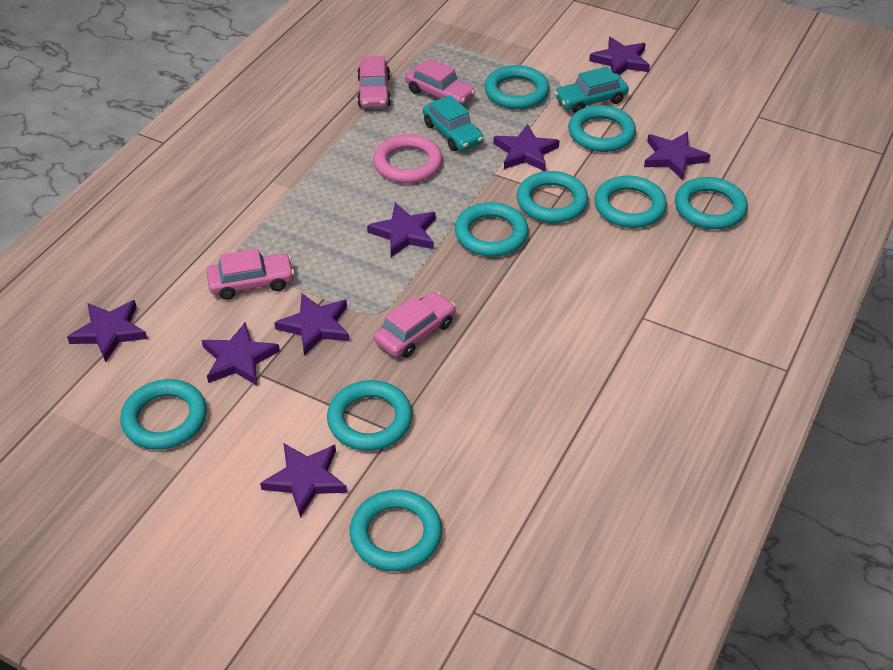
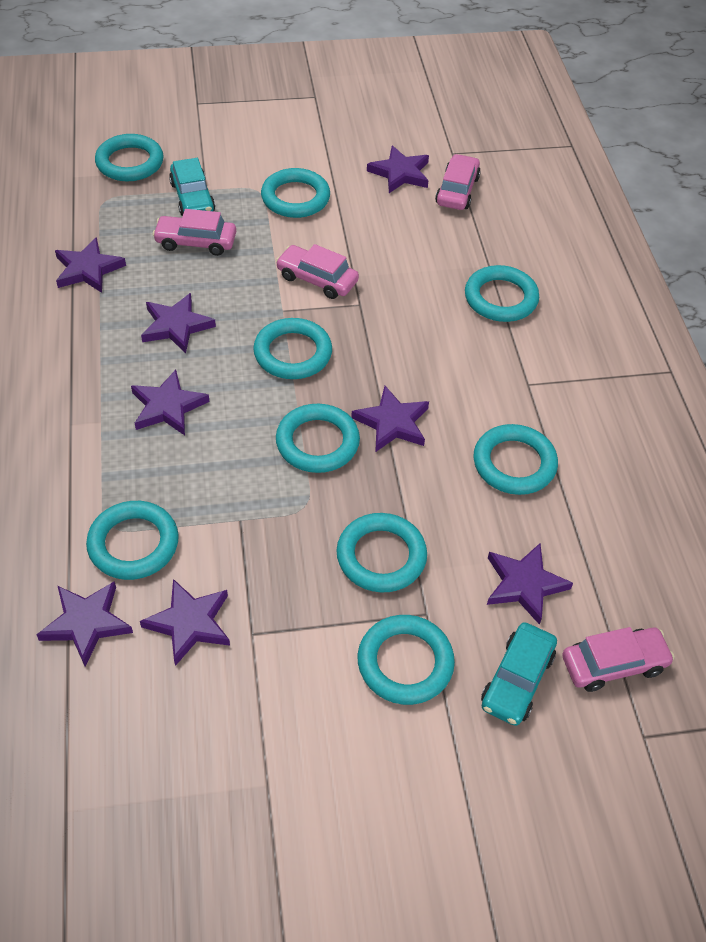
pink ring: 1 -> 0

